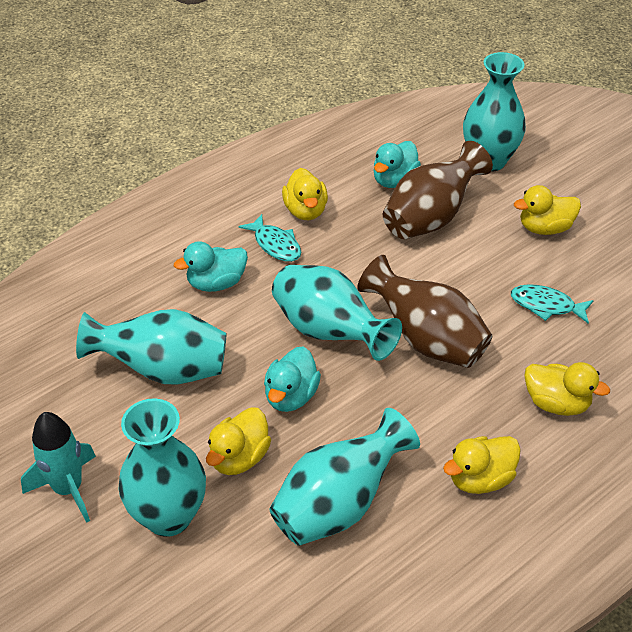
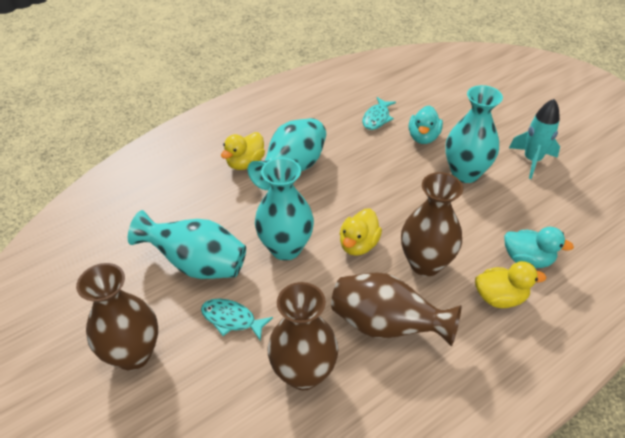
brown vase: 2 -> 4
turquoise duck: 3 -> 2
turquoise vase: 5 -> 4
yellow duck: 5 -> 3

